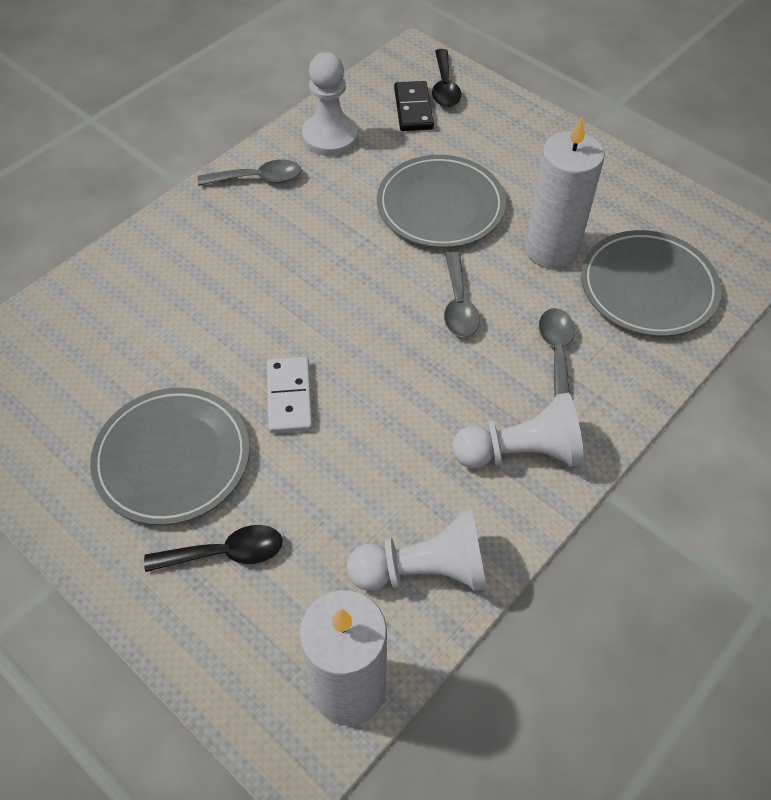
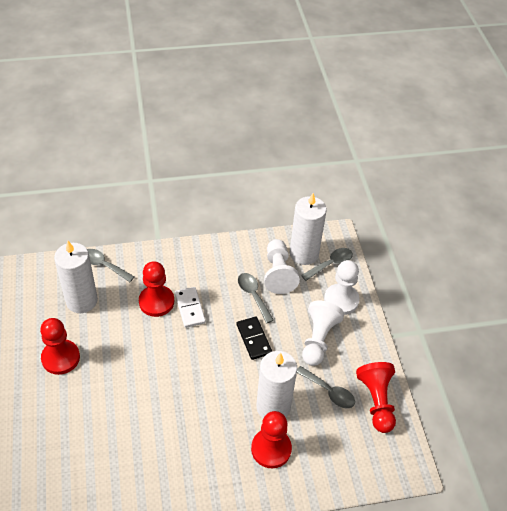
black spoon: 2 -> 0
grey plate: 3 -> 0
grey spoon: 3 -> 4
red pawn: 0 -> 4
white candle: 2 -> 3

